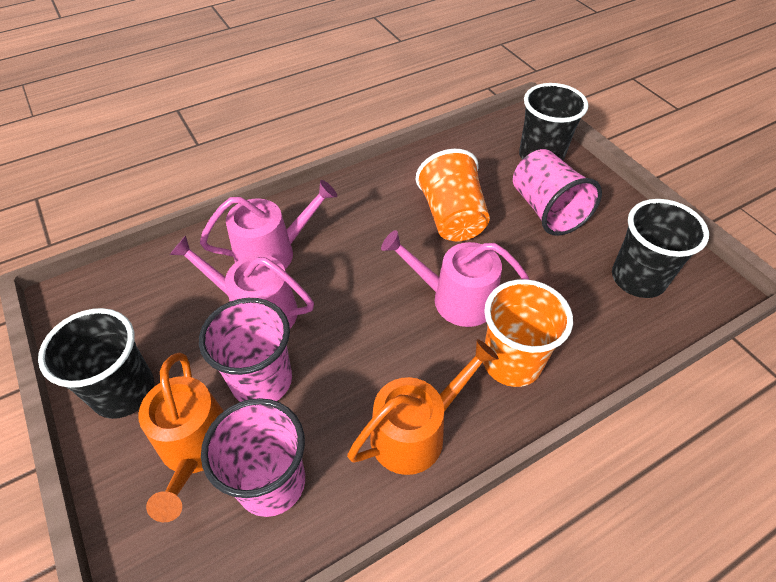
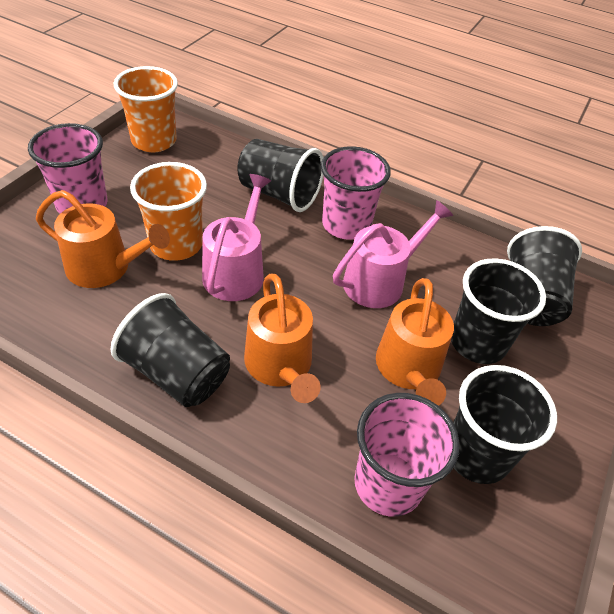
black cup: 3 -> 5
orange watering can: 2 -> 3
pink watering can: 3 -> 2

